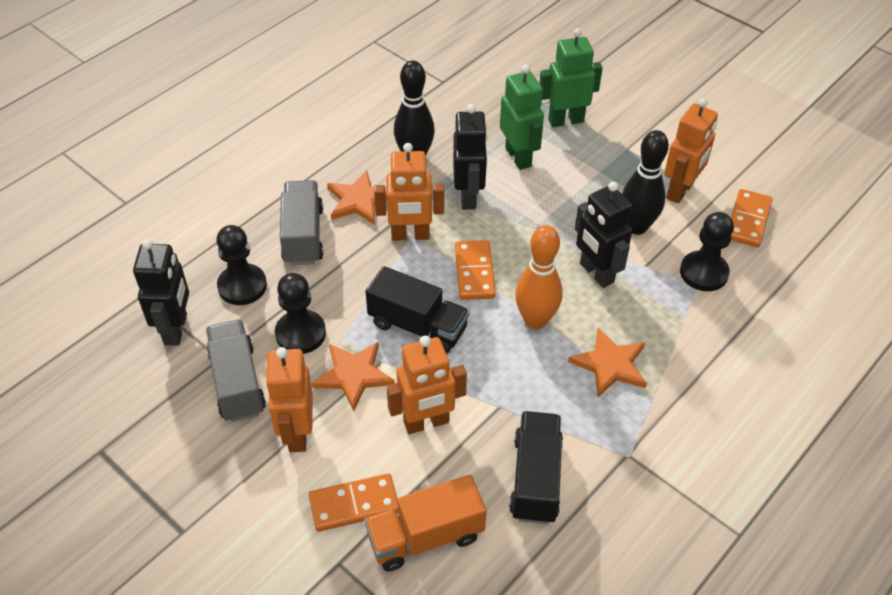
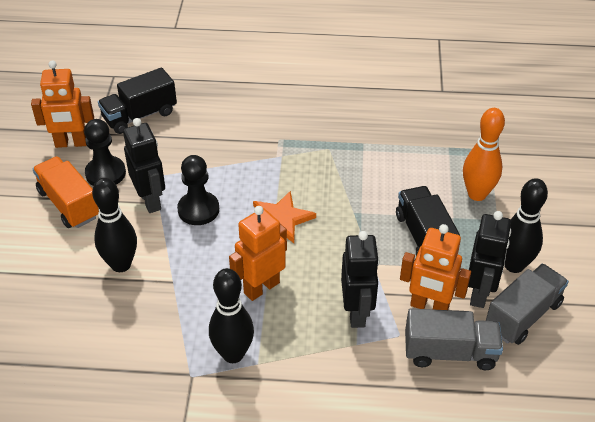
black bowling pin: 2 -> 3
black pawn: 3 -> 2
green robot: 2 -> 0
orange domino: 3 -> 0
orange robot: 4 -> 3
orange star: 3 -> 1

